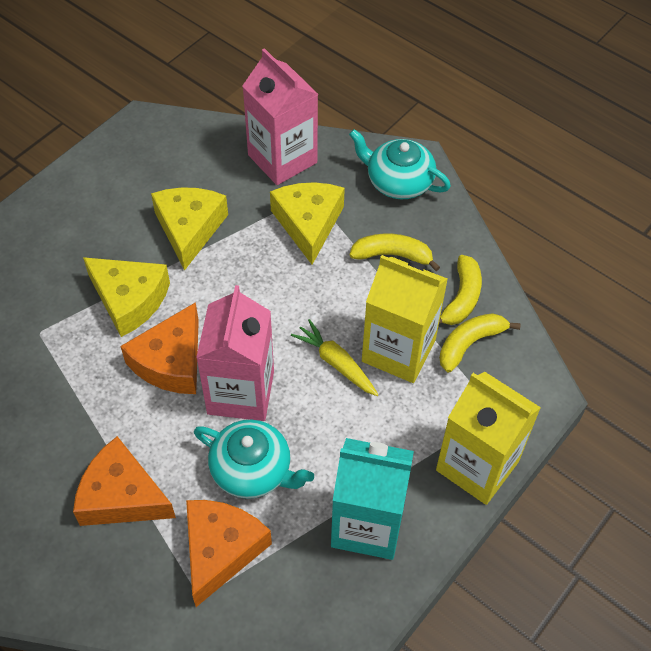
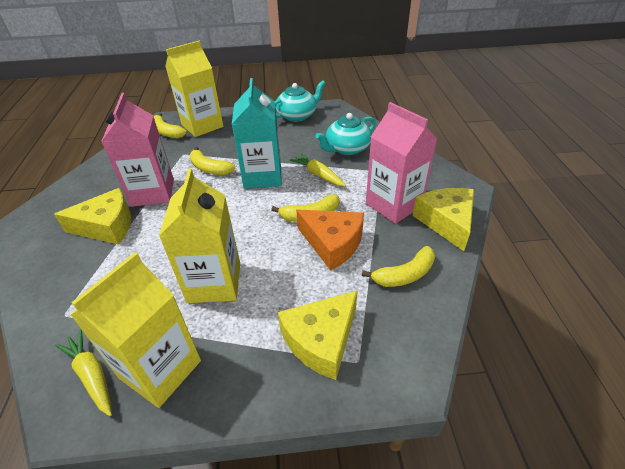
orange cheese: 3 -> 1
yellow banana: 3 -> 4
yellow carrot: 1 -> 2
yellow carton: 2 -> 3

